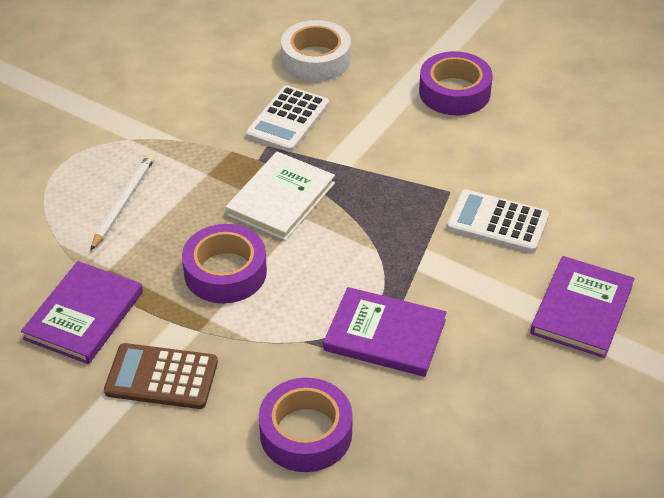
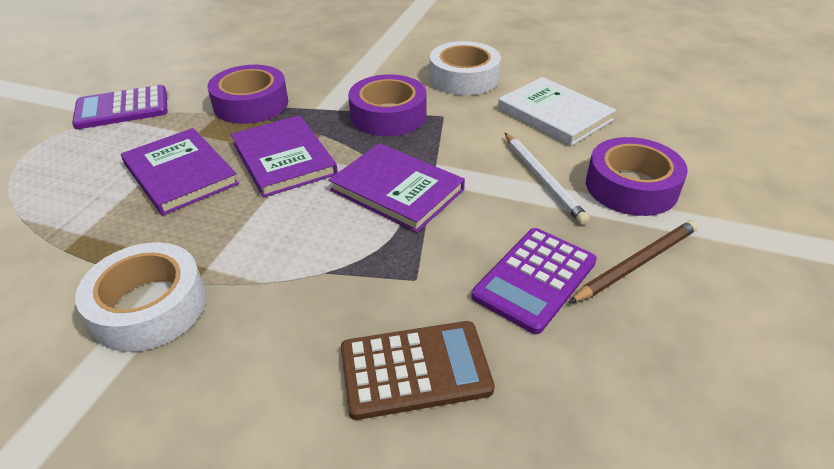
brown pencil: 0 -> 1
purple calculator: 0 -> 2
white calculator: 2 -> 0
white tape: 1 -> 2

